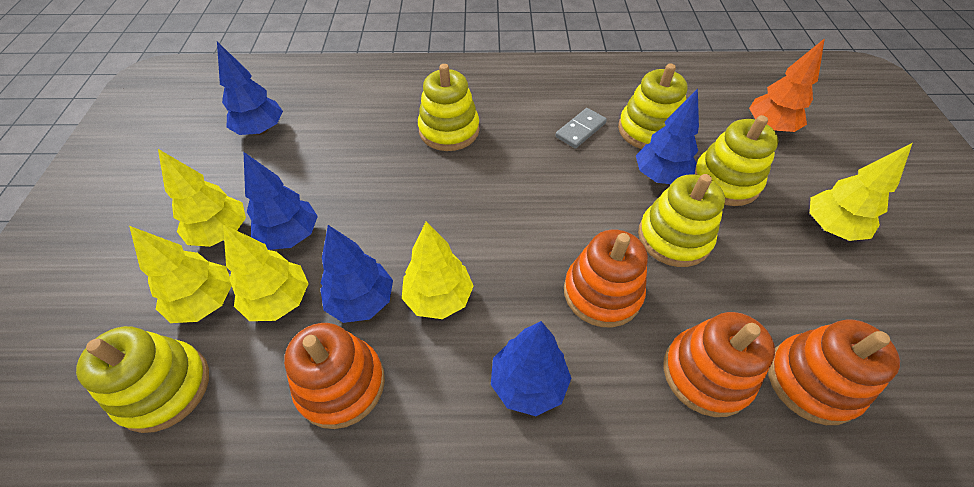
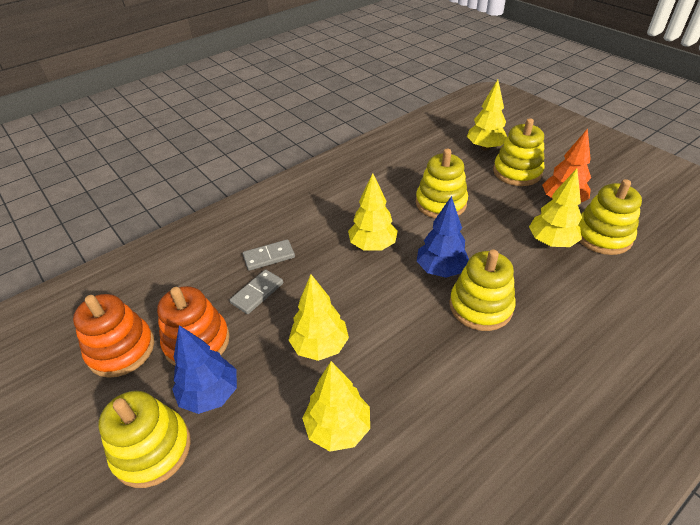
blue tree: 5 -> 2
grey domino: 1 -> 2
orange stacking toy: 4 -> 2

